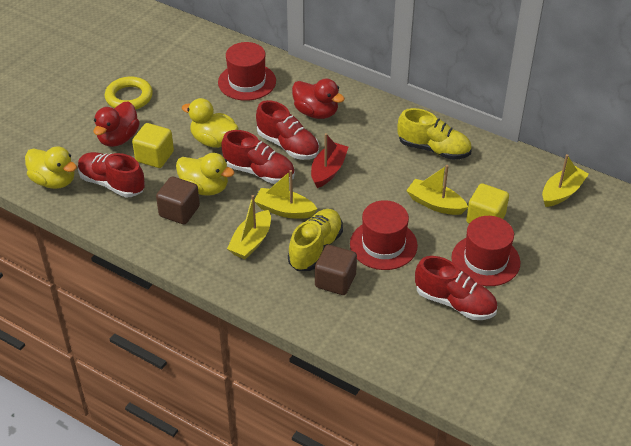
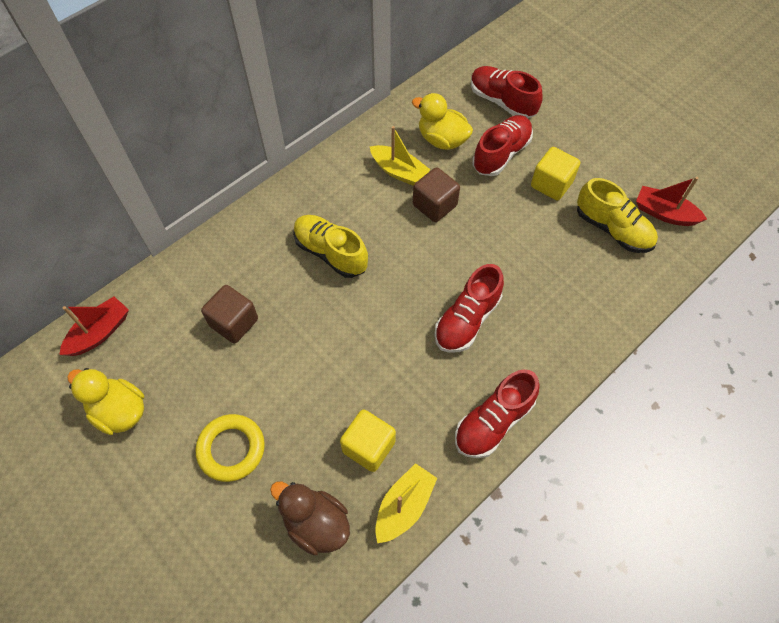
brown duck: 0 -> 1
red boat: 1 -> 2
red duck: 2 -> 0
red hat: 3 -> 0
yellow boat: 4 -> 2
yellow duck: 3 -> 2

